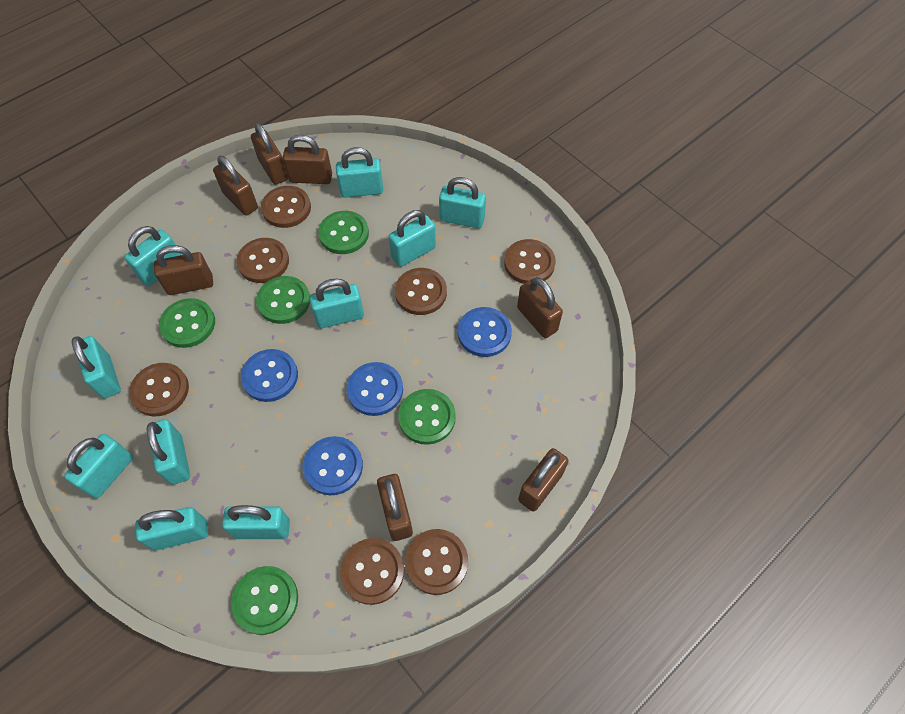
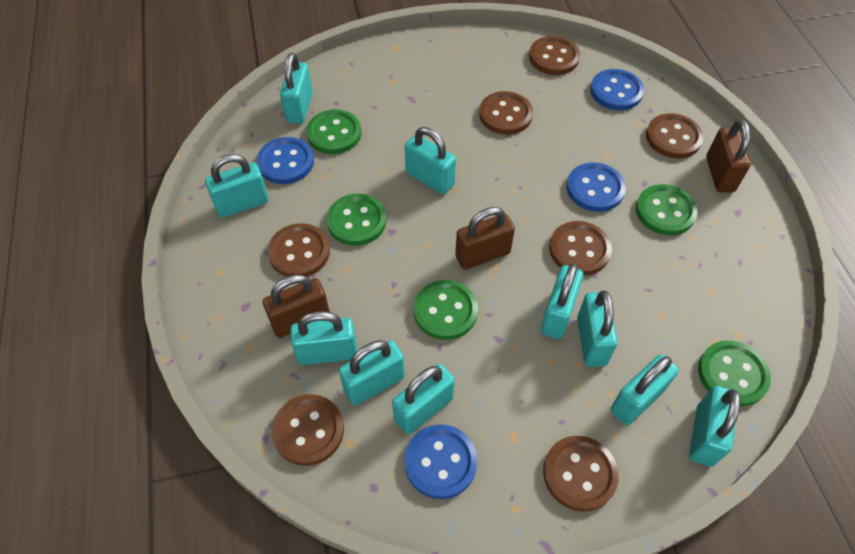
brown padlock: 7 -> 3

